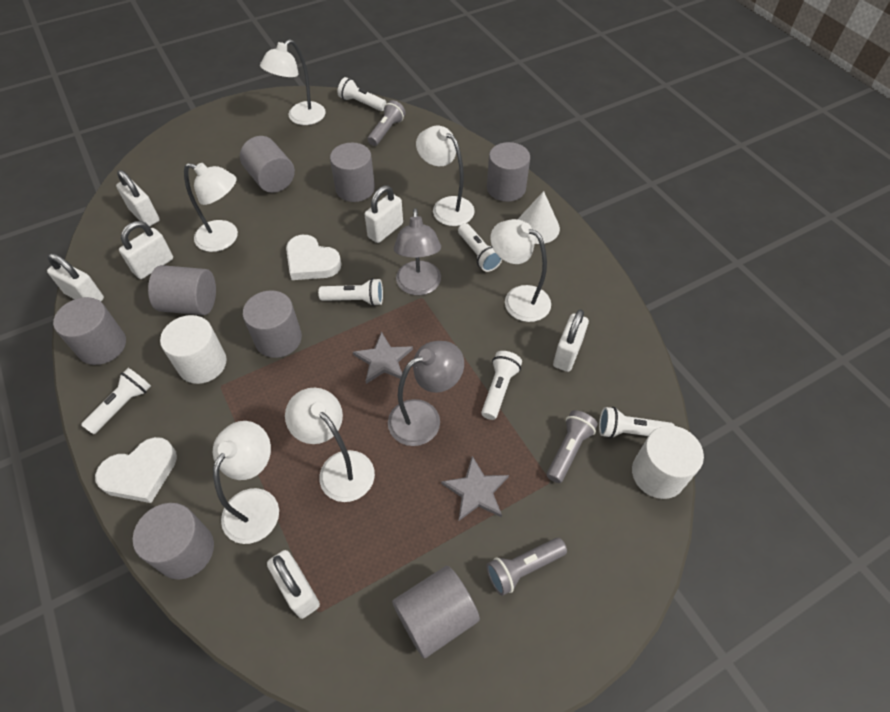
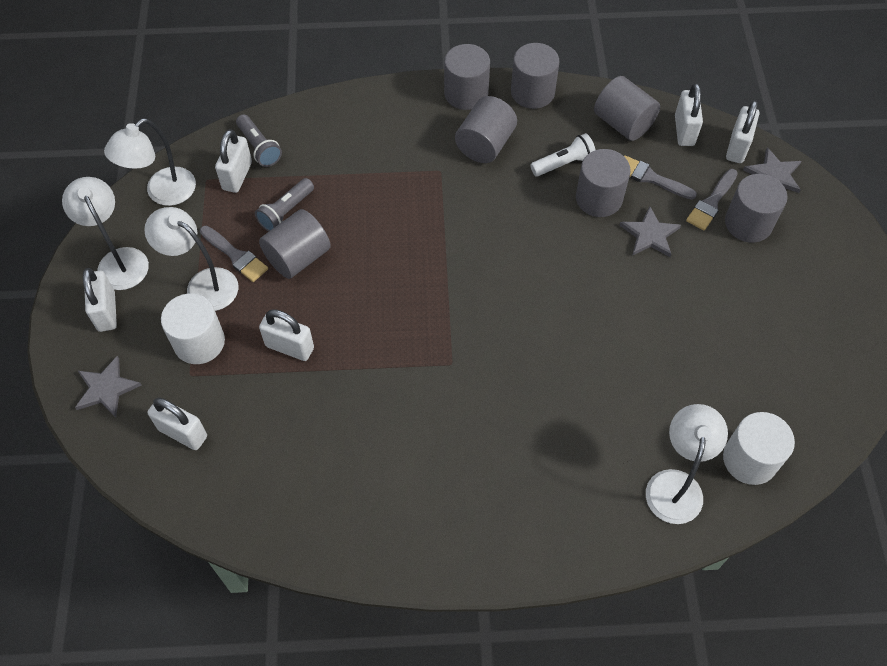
grey brush: 0 -> 3
grey cylinder: 8 -> 7
grey flashlight: 3 -> 2
grey lamp: 2 -> 0
grey star: 2 -> 3
white cone: 1 -> 0
white flashlight: 6 -> 1
white heart: 2 -> 0
white lamp: 6 -> 4

